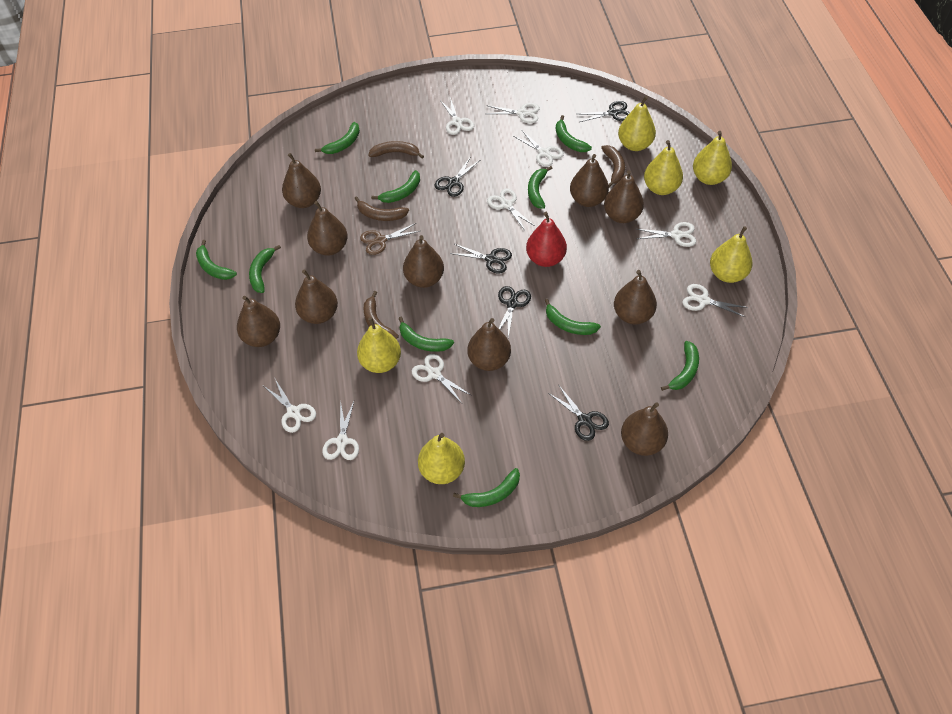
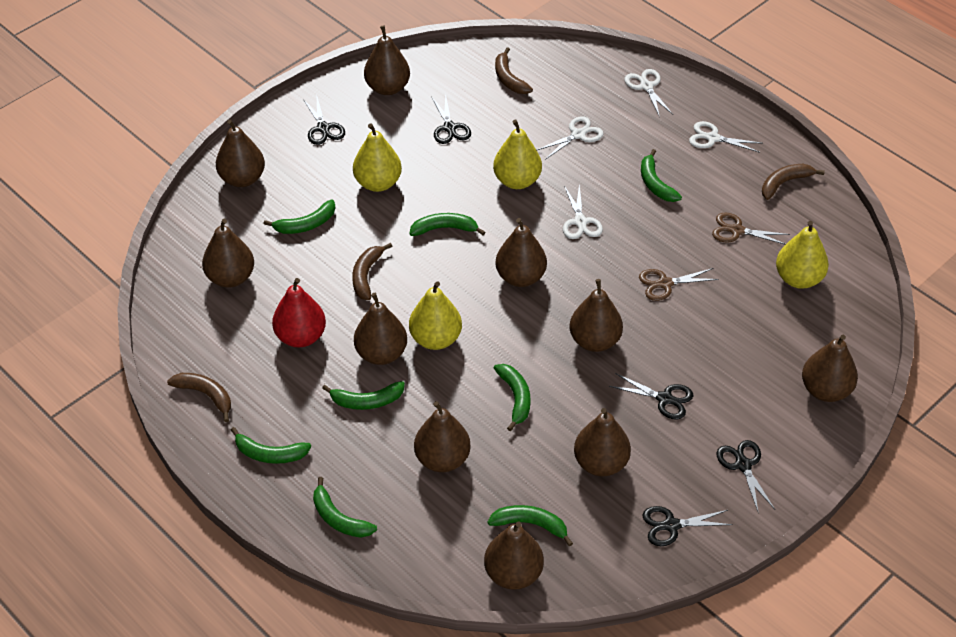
brown scissors: 1 -> 2
green banana: 10 -> 8
white scissors: 9 -> 4
yellow pear: 6 -> 4

